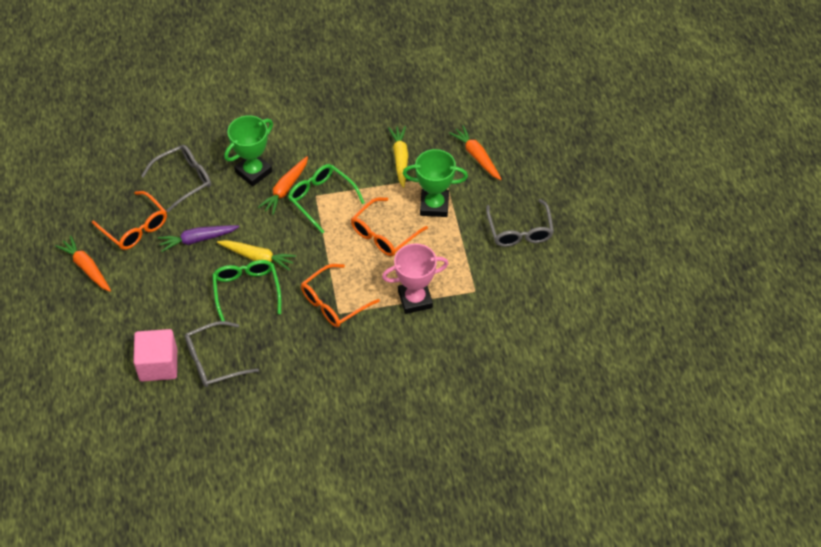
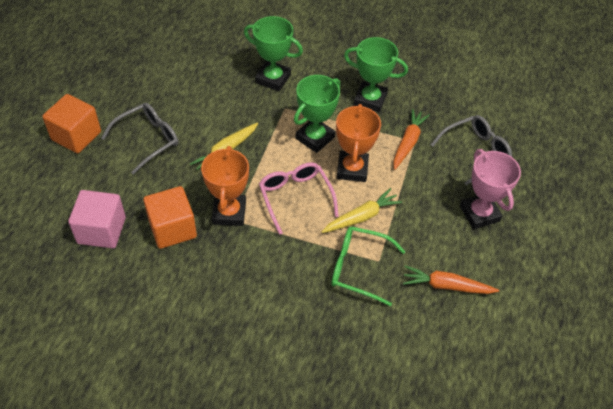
green glasses: 2 -> 1
green trophy: 2 -> 3
grey glasses: 3 -> 2
orange carrot: 3 -> 2
orange cube: 0 -> 2
orange glasses: 3 -> 0
orange trophy: 0 -> 2
pink glasses: 0 -> 1
purple carrot: 1 -> 0

